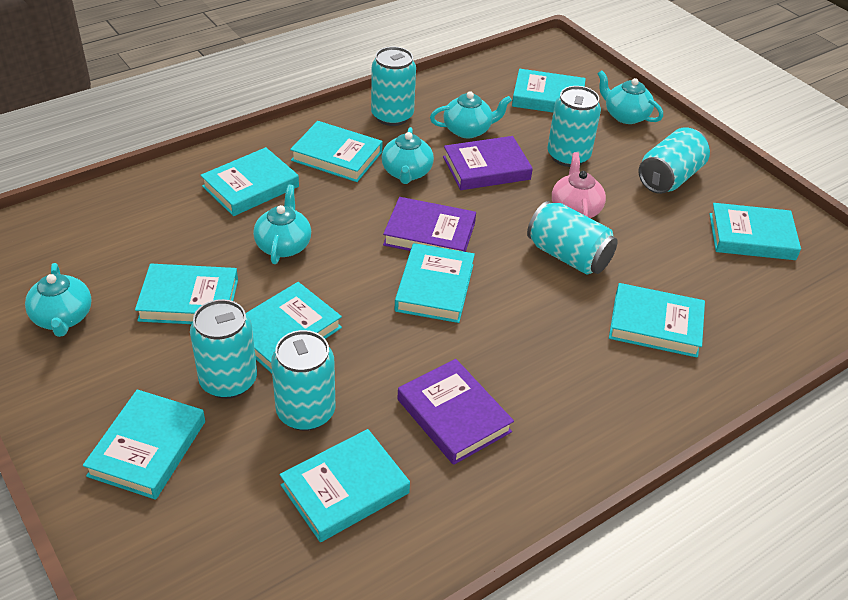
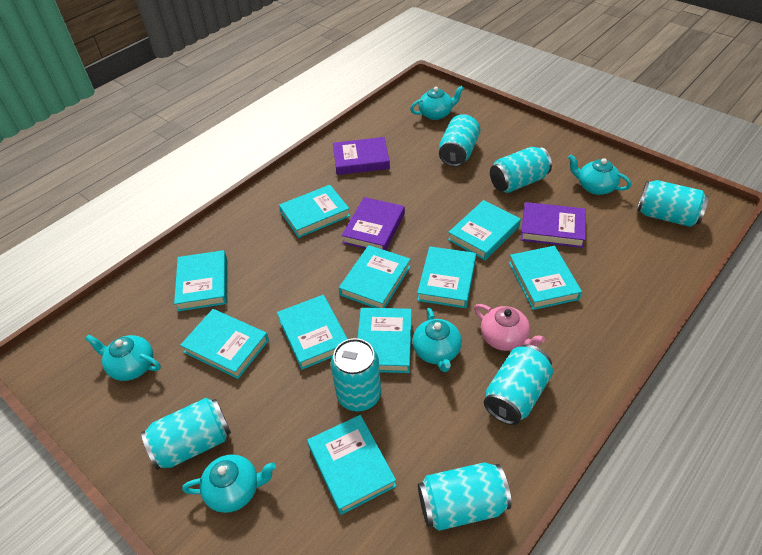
turquoise can: 6 -> 7

